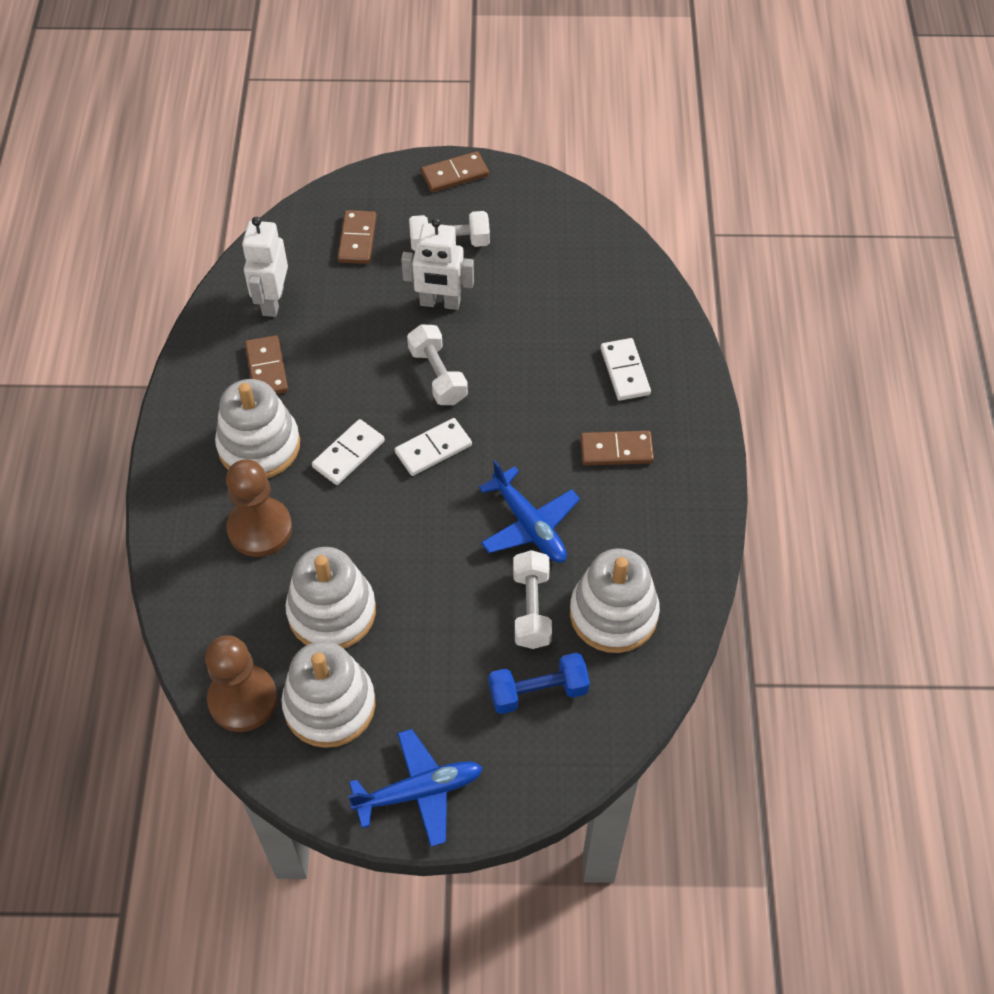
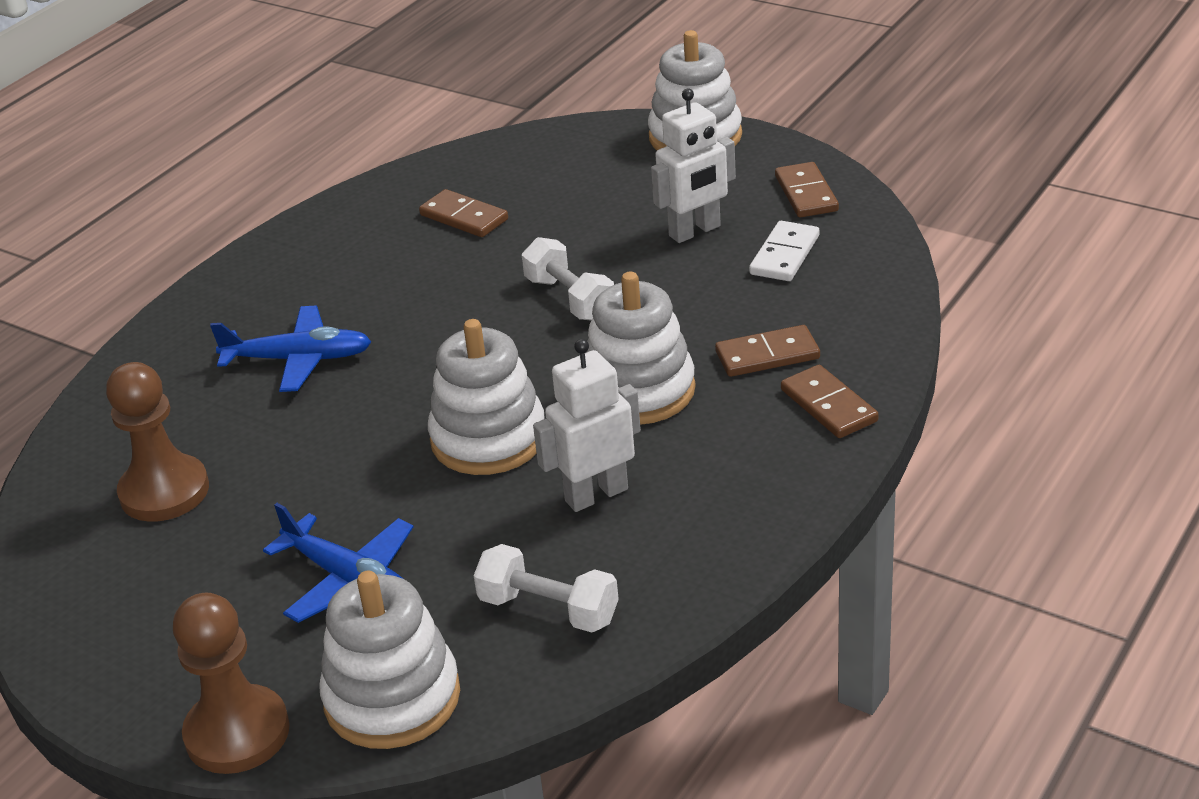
blue dumbbell: 1 -> 0
white domino: 3 -> 1
white dumbbell: 3 -> 2

